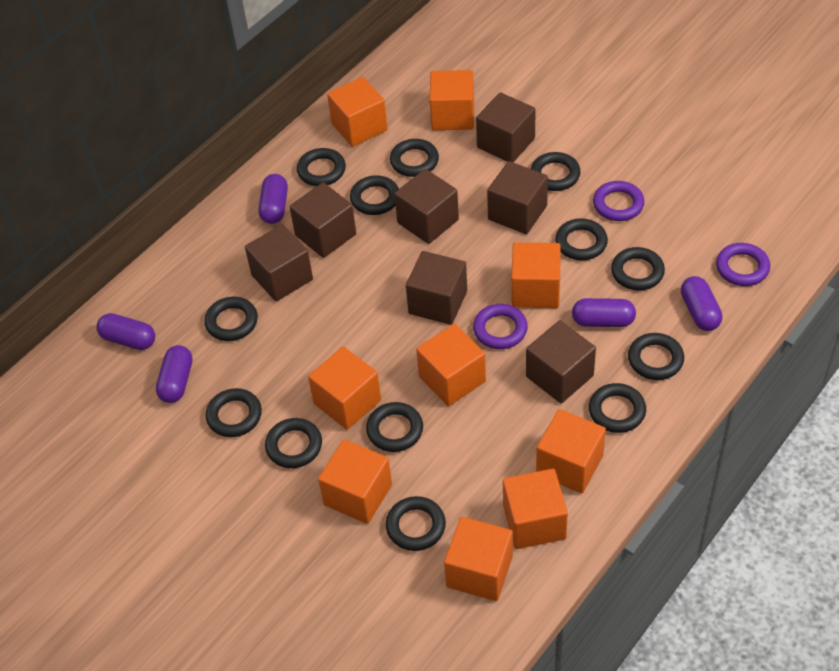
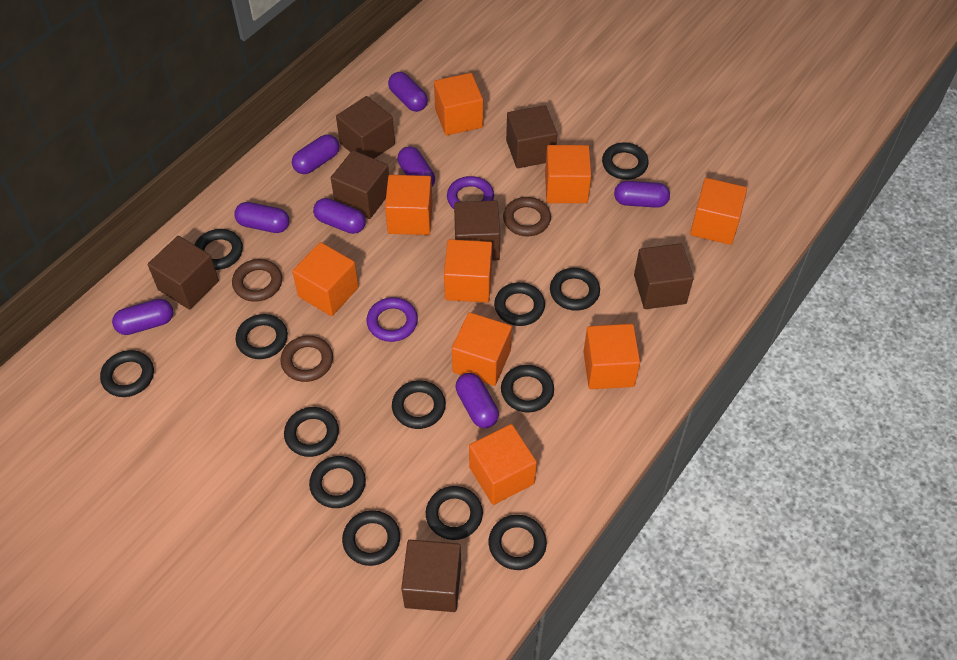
brown ring: 0 -> 3
purple capsule: 5 -> 8
purple ring: 3 -> 2

